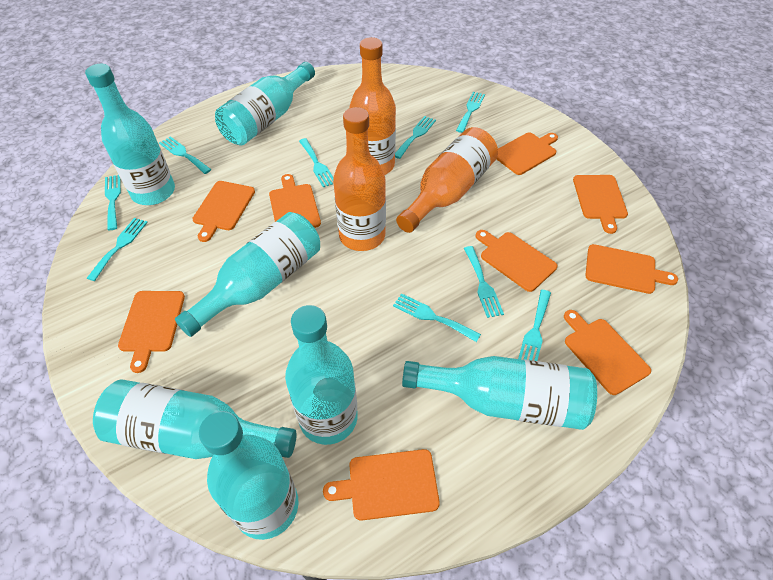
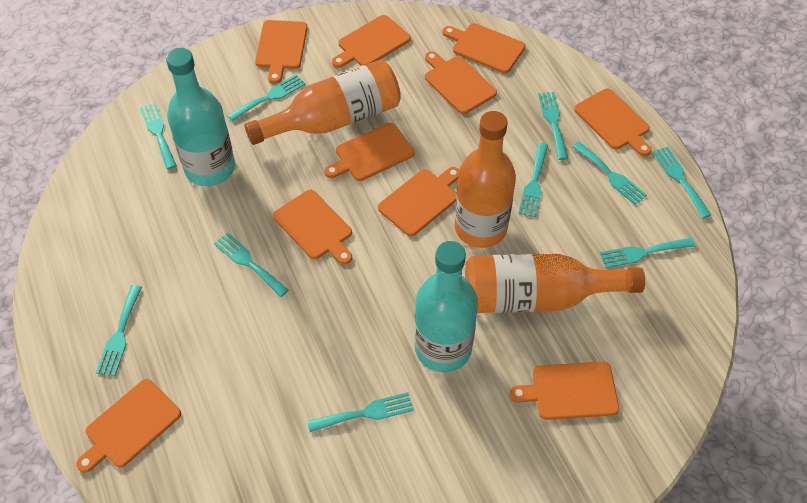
orange cutting board: 9 -> 10
turquoise bottle: 7 -> 2
turquoise fork: 9 -> 10

